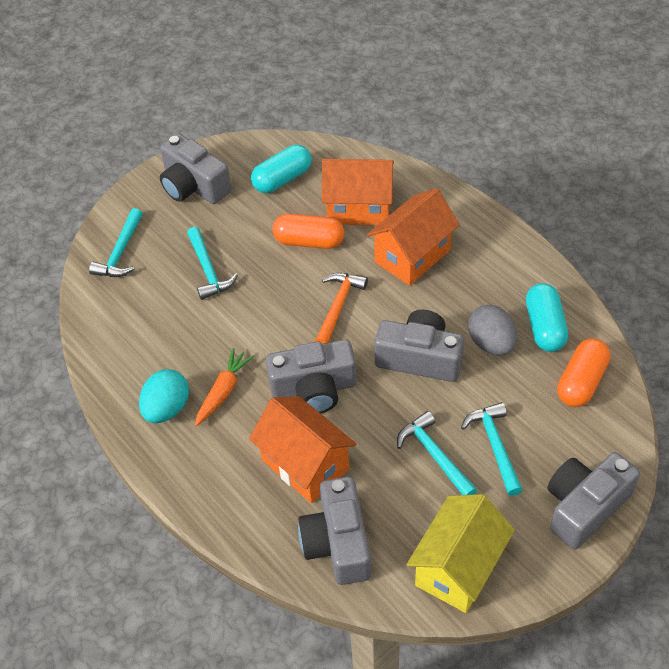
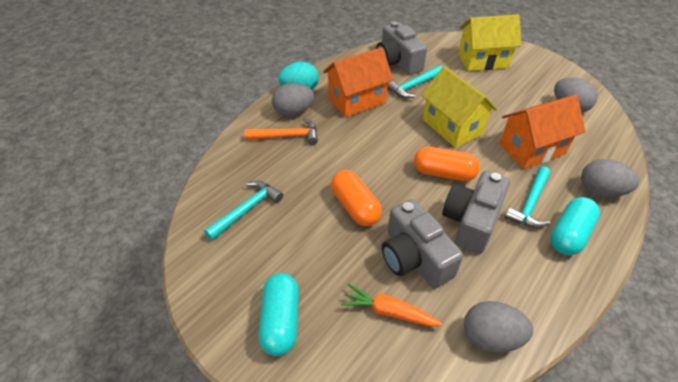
grey camera: 5 -> 3
grey egg: 1 -> 4
orange house: 3 -> 2
turquoise hammer: 4 -> 3
yellow house: 1 -> 2

